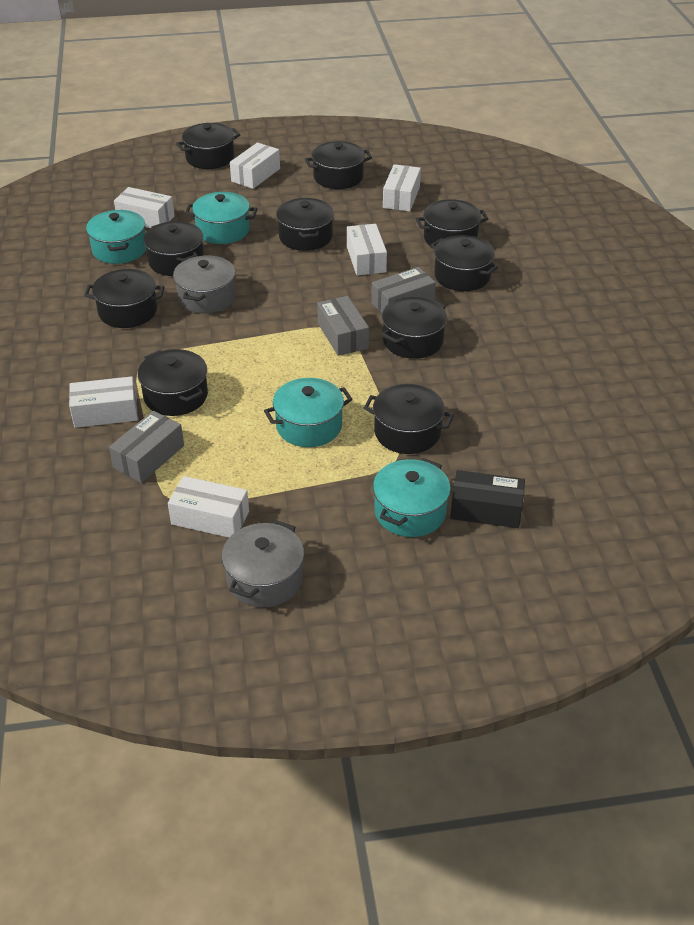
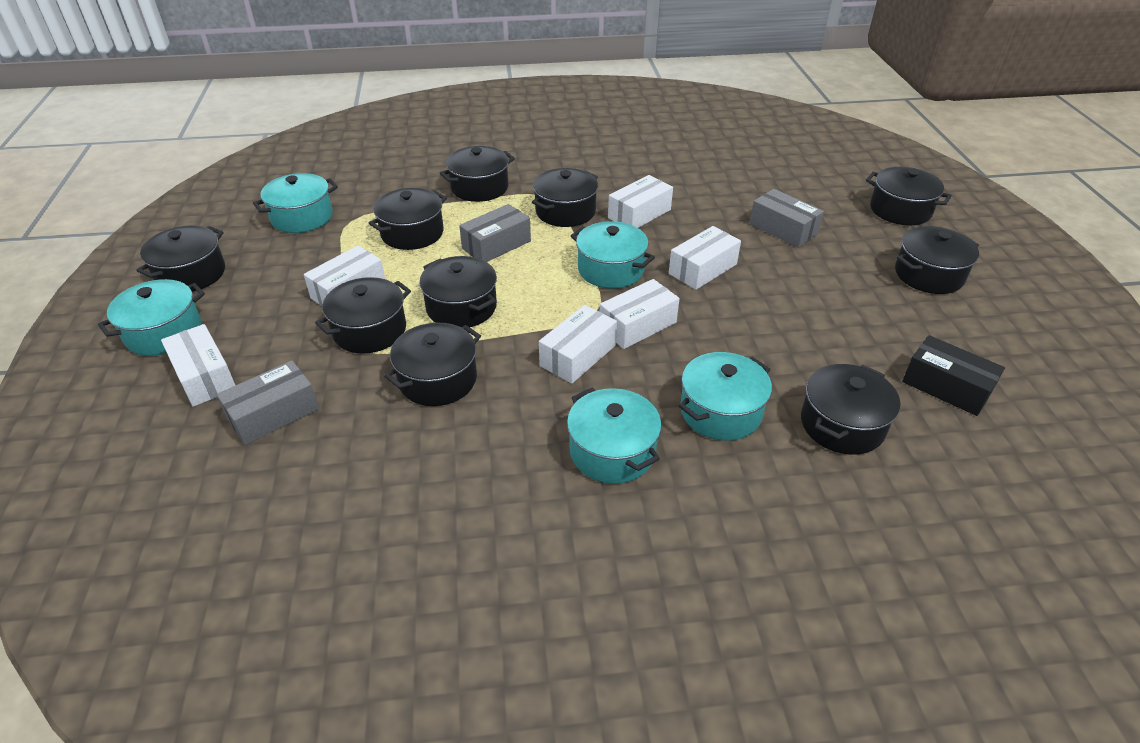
grey pot: 2 -> 0
turquoise pot: 4 -> 5

